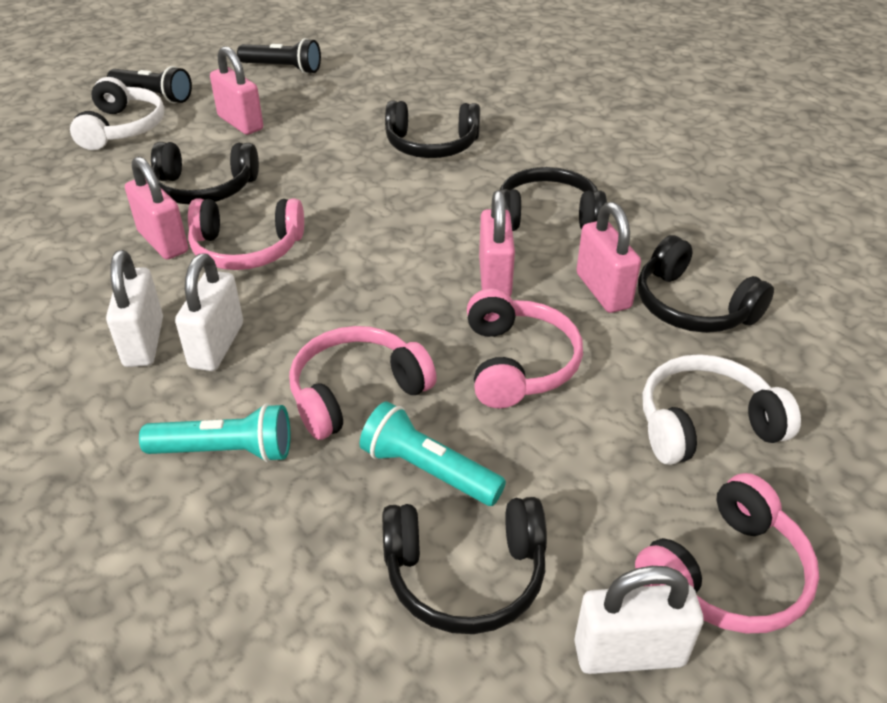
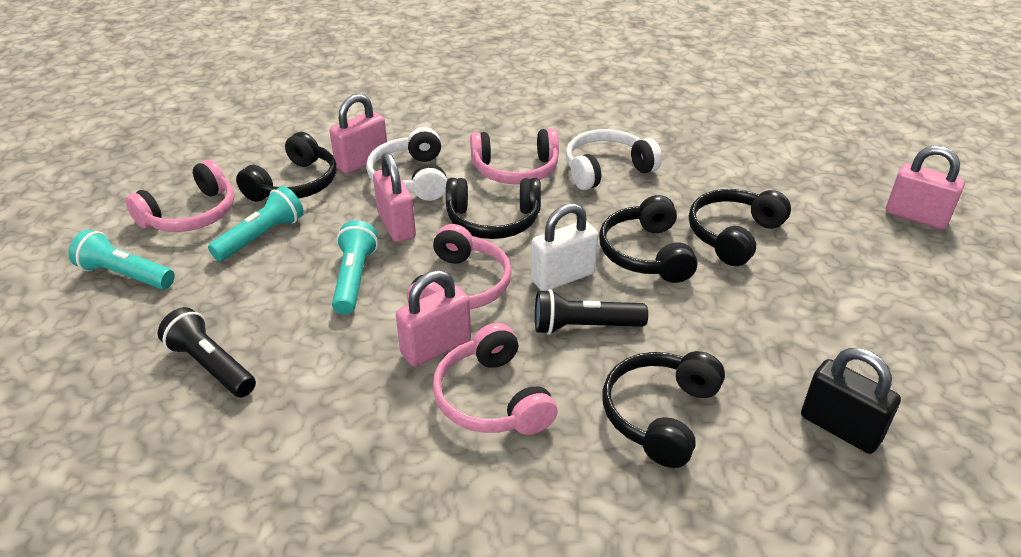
black padlock: 0 -> 1
turquoise flashlight: 2 -> 3
white padlock: 3 -> 1

